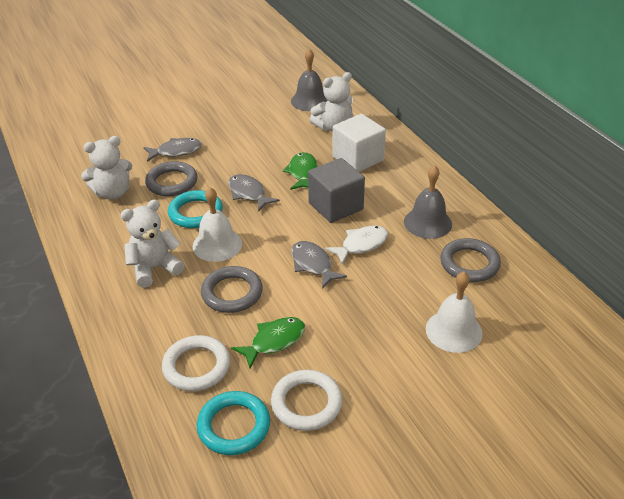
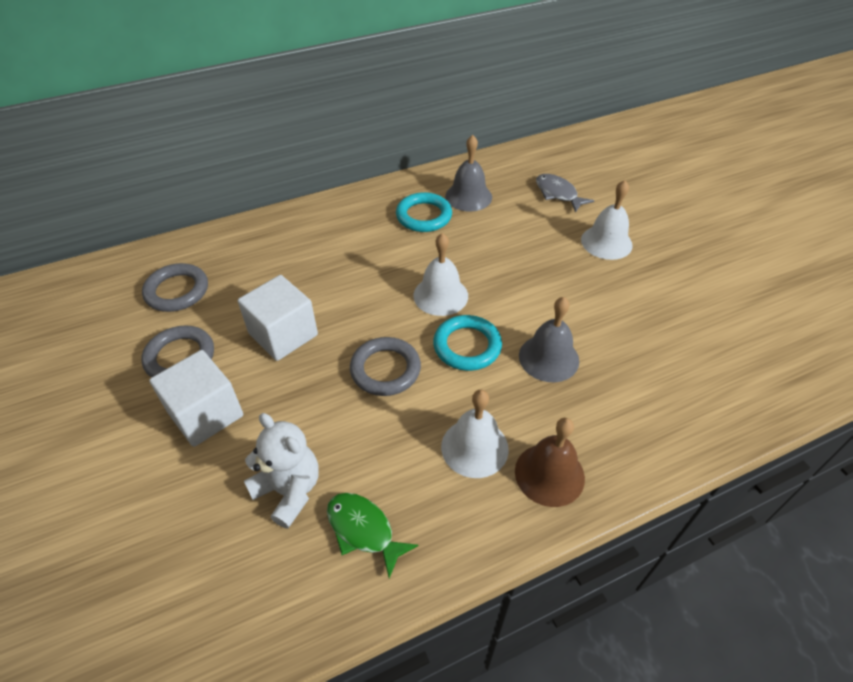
brown bell: 0 -> 1
green fish: 2 -> 1
grey cube: 1 -> 0
grey fish: 3 -> 1
white bell: 2 -> 3
white cube: 1 -> 2
white fish: 1 -> 0
white ring: 2 -> 0
white teddy bear: 3 -> 1

